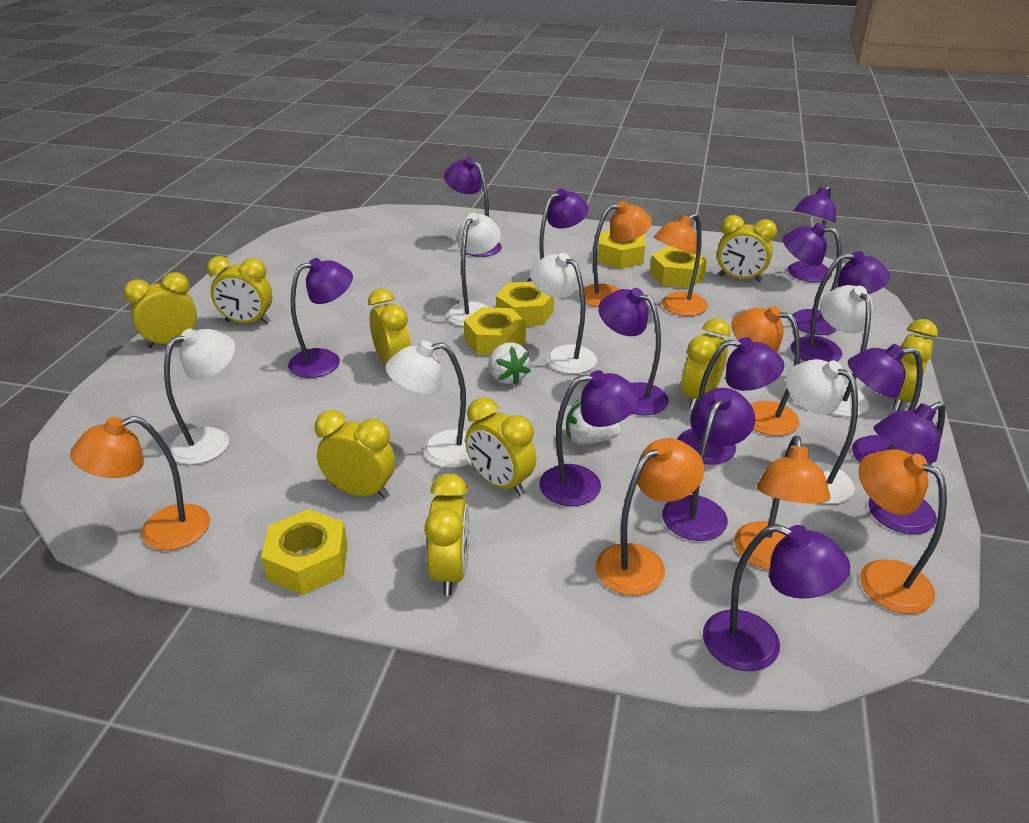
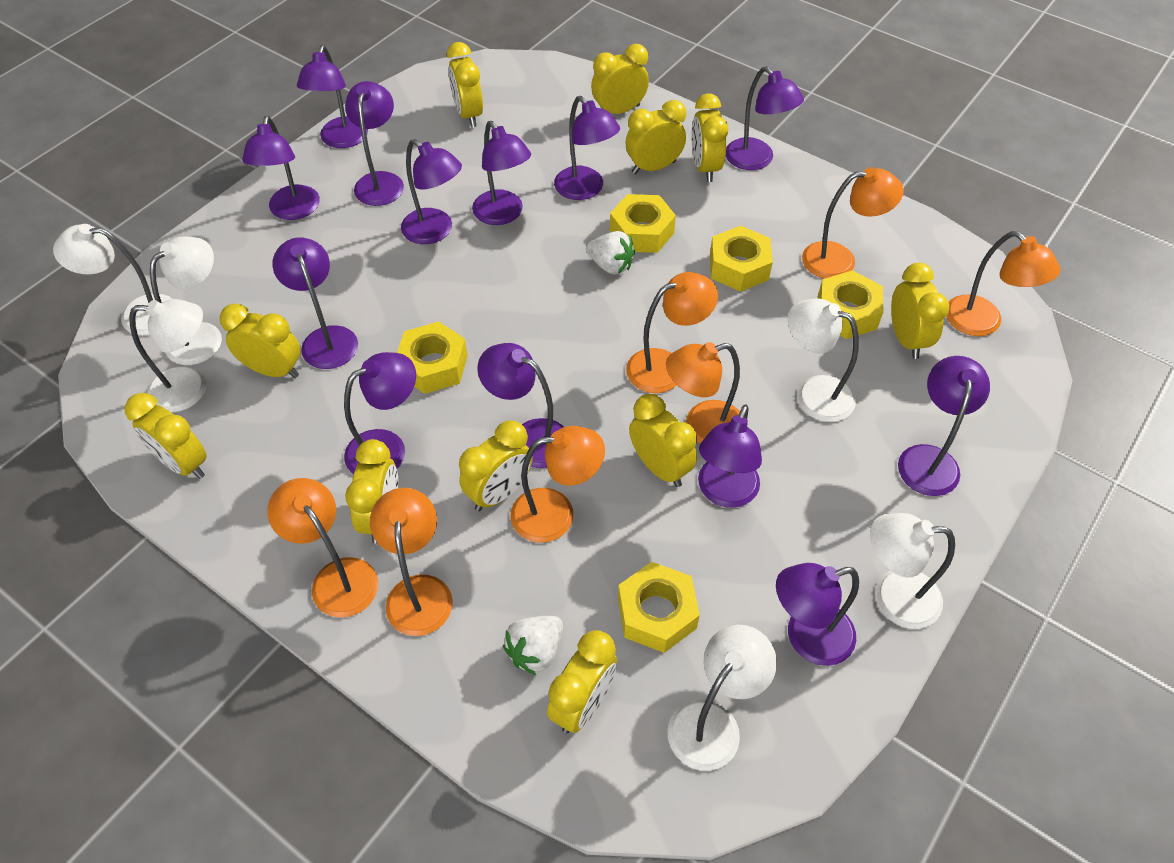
yellow clock: 9 -> 11

